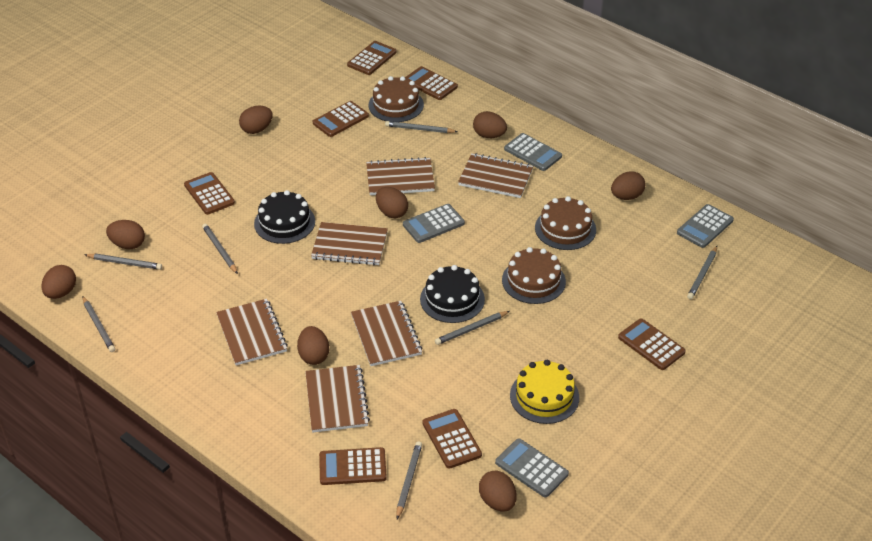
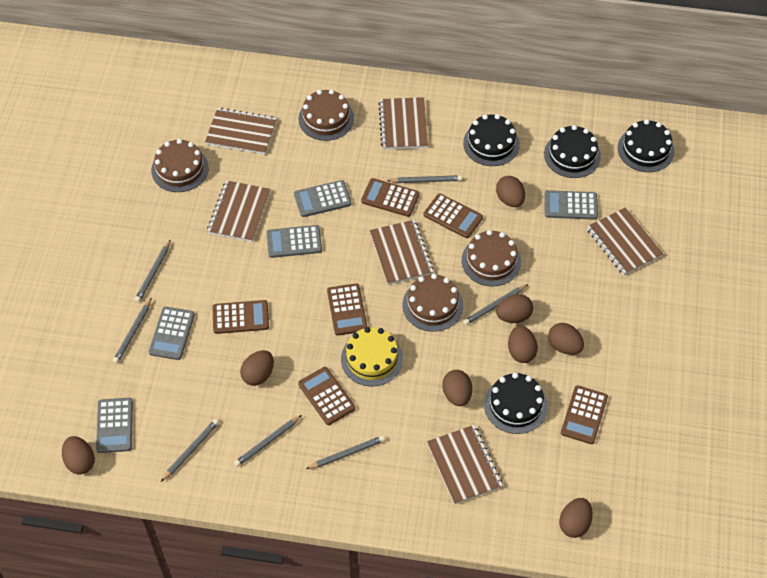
black cake: 2 -> 4
brown cake: 3 -> 4
brown calculator: 7 -> 6
grey calculator: 4 -> 5

